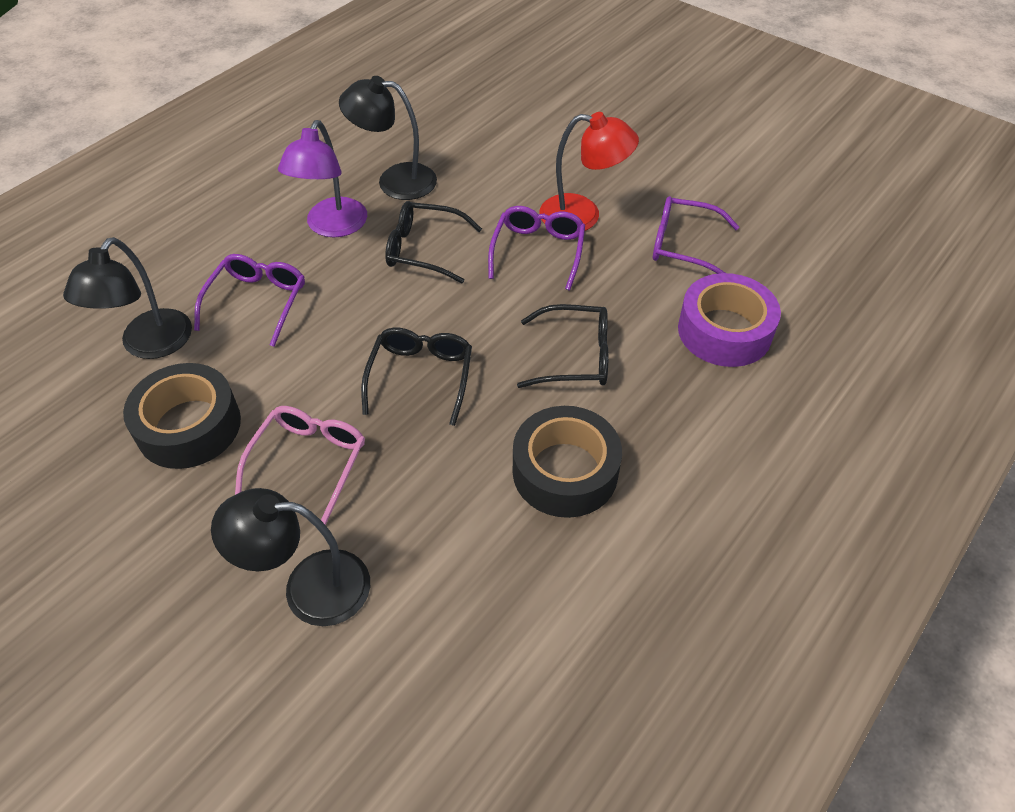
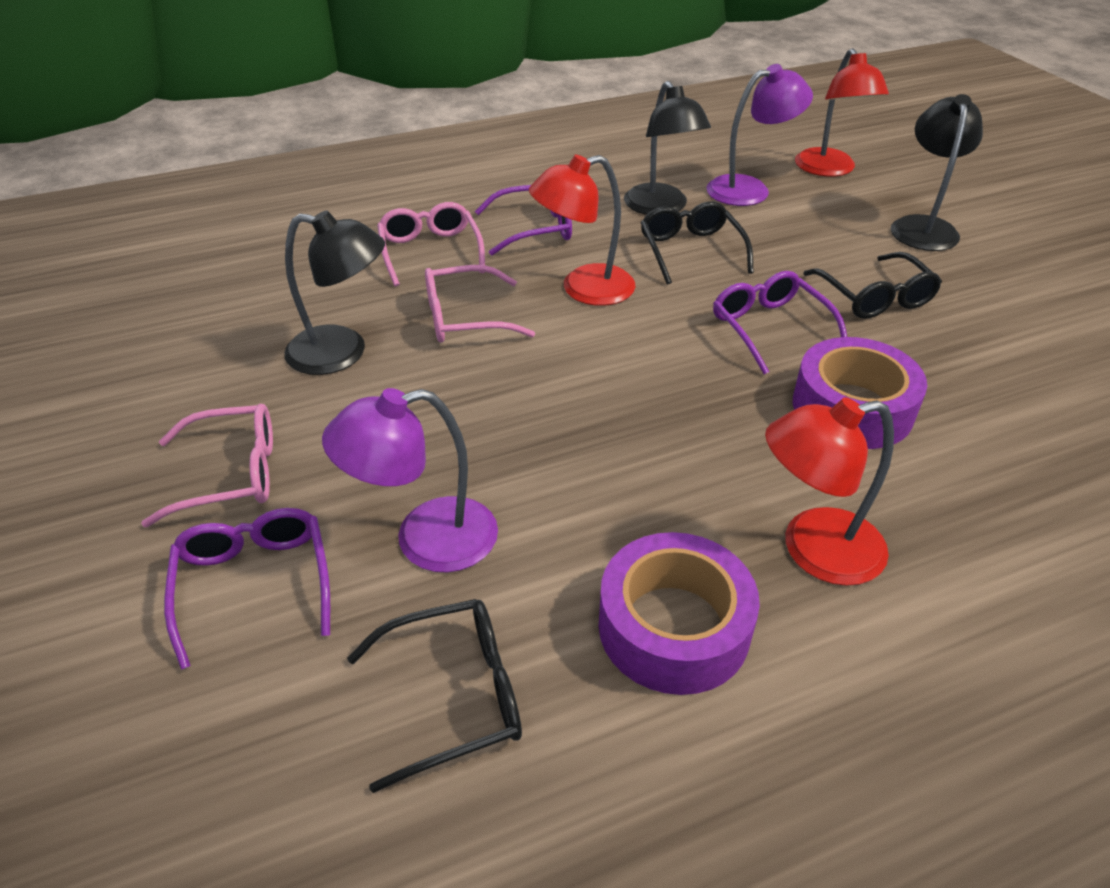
black tape: 2 -> 0
pink glasses: 1 -> 3
purple lamp: 1 -> 2
purple tape: 1 -> 2
red lamp: 1 -> 3

